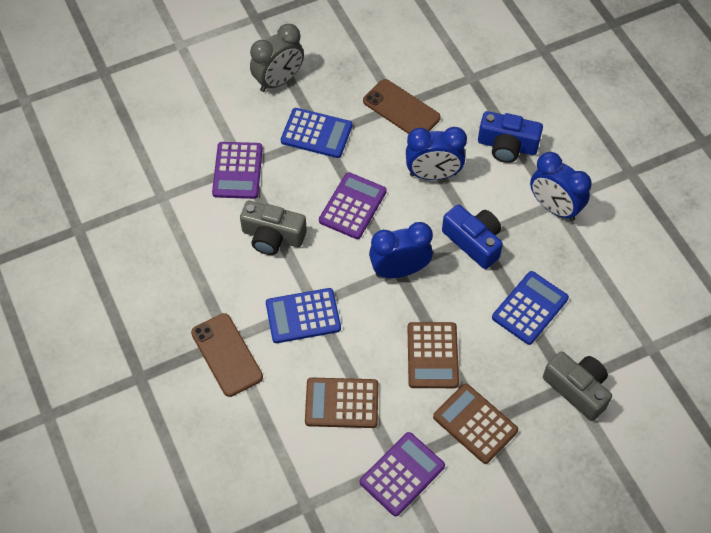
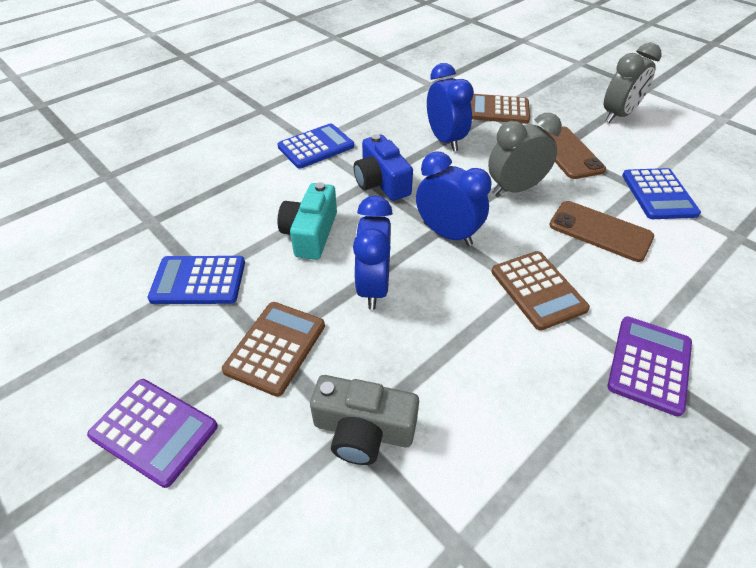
blue camera: 2 -> 1
grey camera: 2 -> 1
grey clock: 1 -> 2
purple calculator: 3 -> 2
turquoise camera: 0 -> 1

